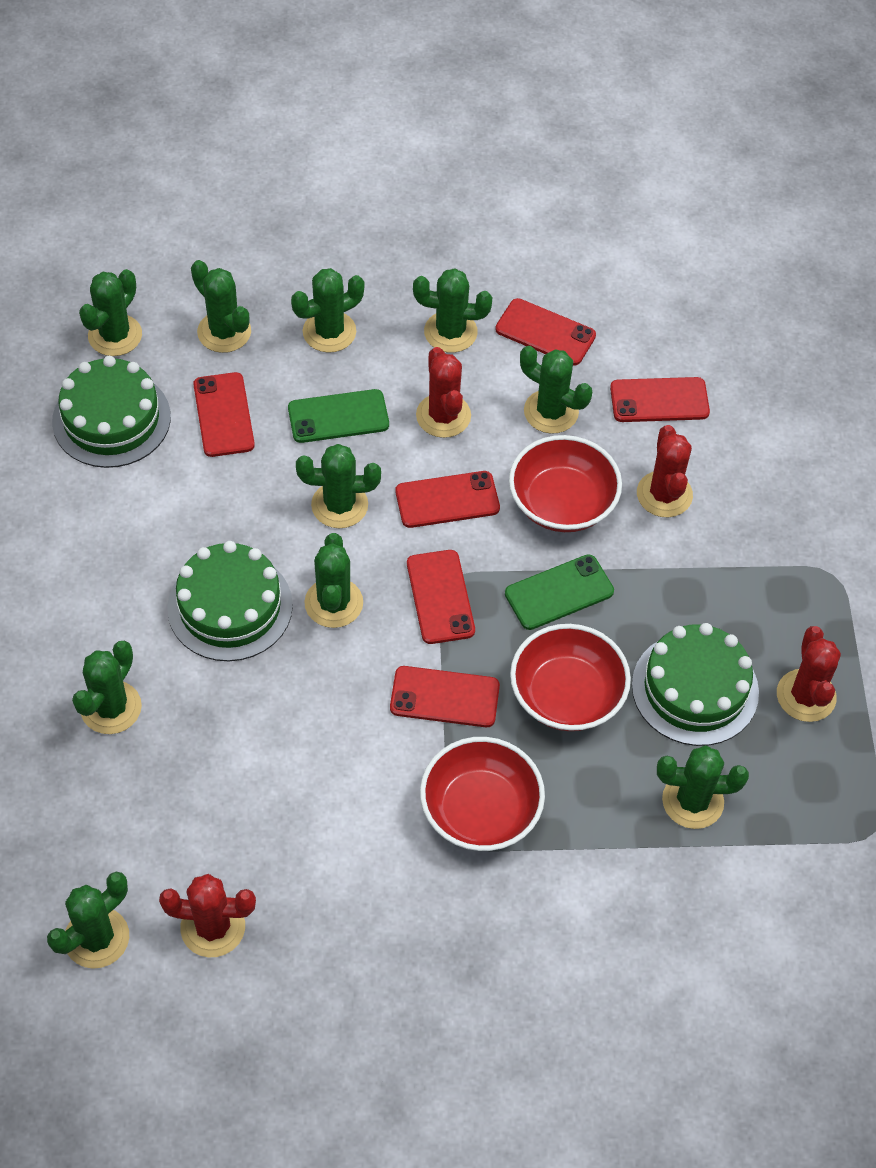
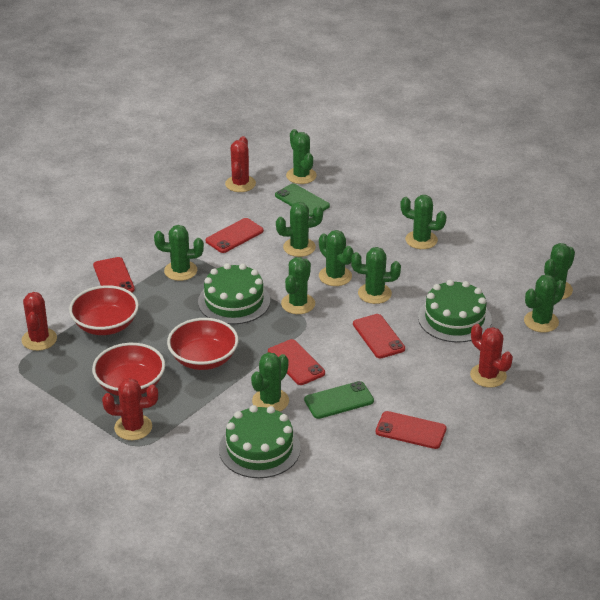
red phone: 6 -> 5

